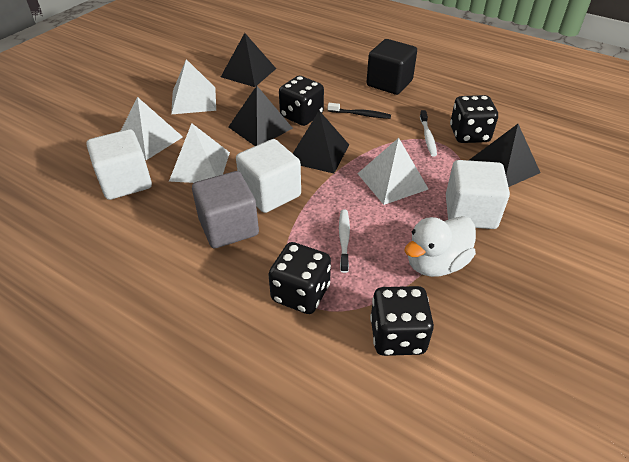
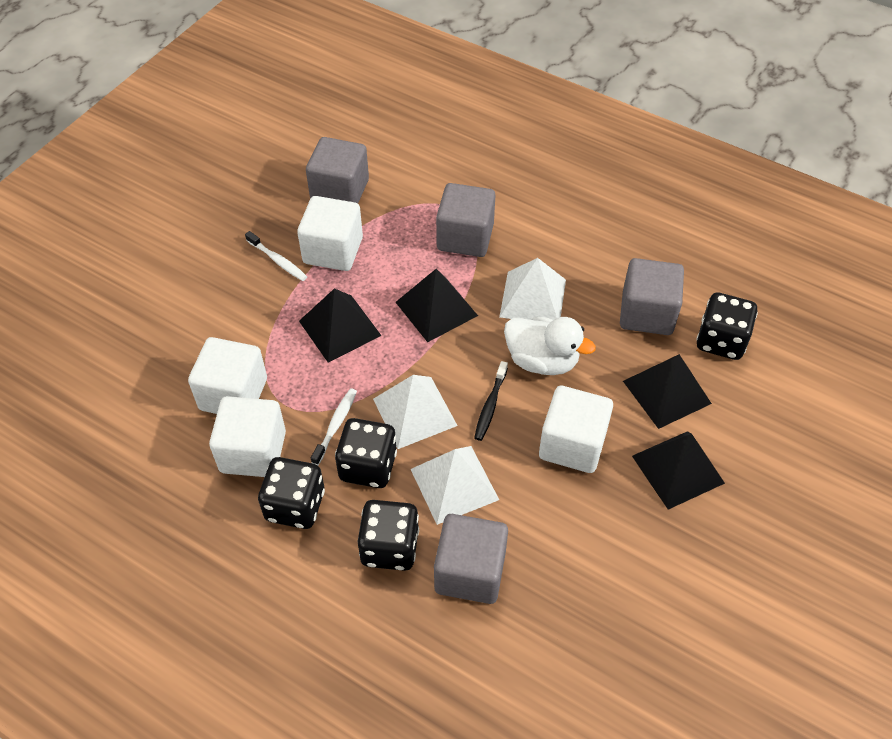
black cube: 1 -> 0
grey cube: 1 -> 4
white cube: 3 -> 4
white pyramid: 4 -> 3

